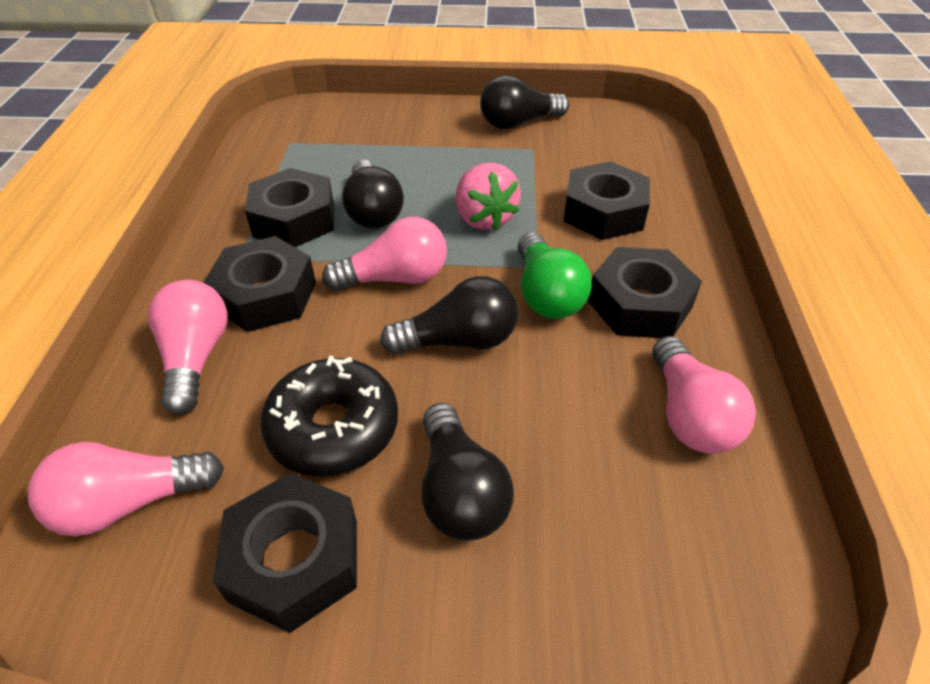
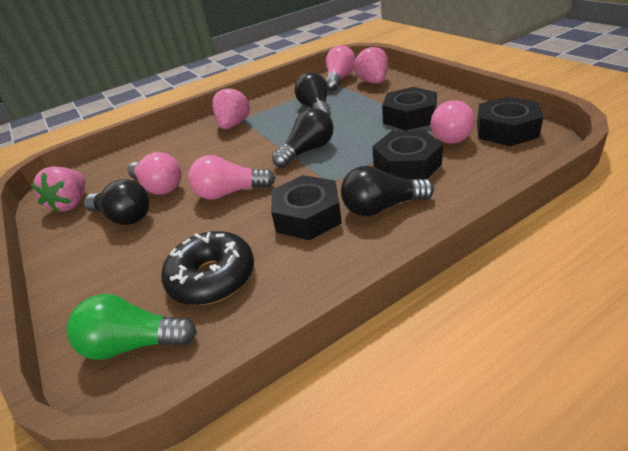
black nut: 5 -> 4
pink strawberry: 1 -> 3

